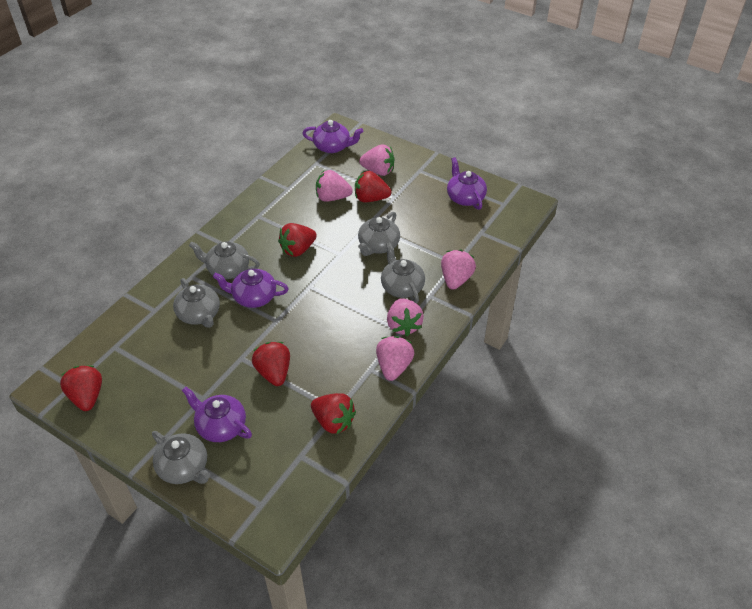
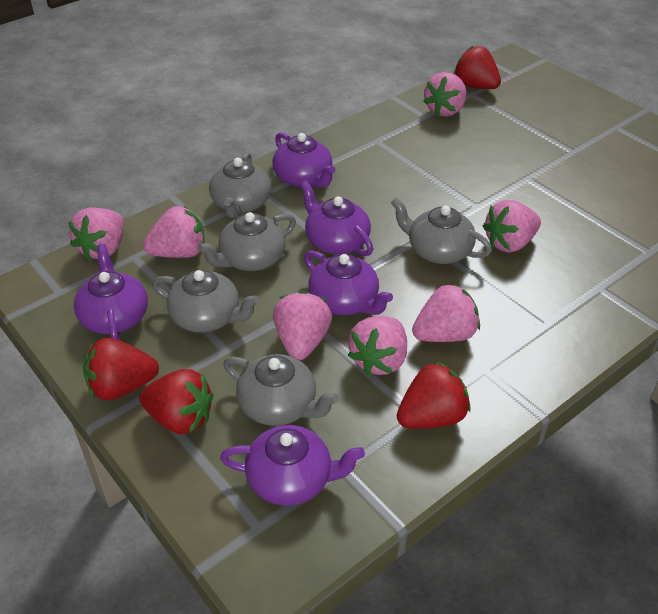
pink strawberry: 5 -> 7
purple teapot: 4 -> 5
red strawberry: 5 -> 4

